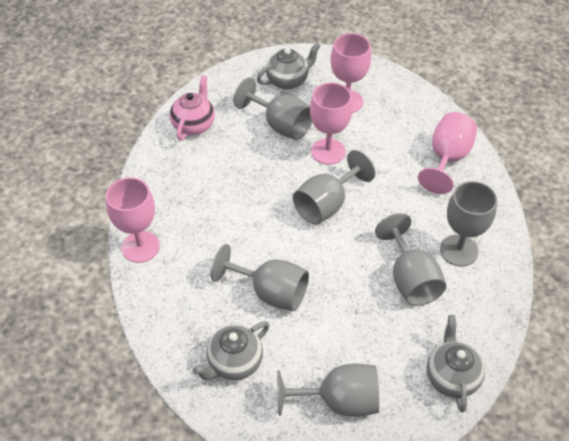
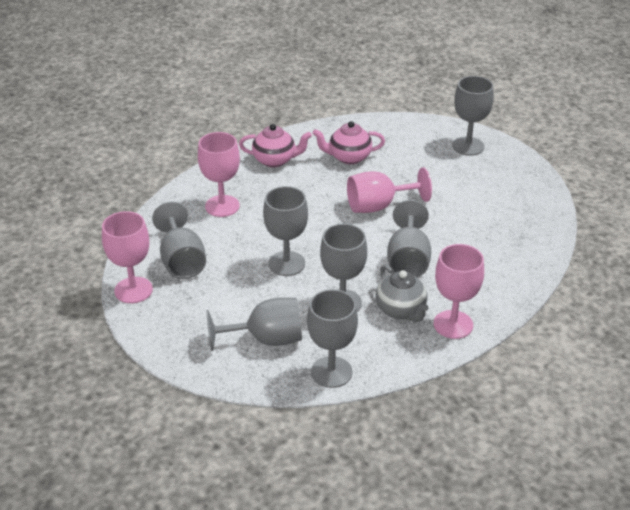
grey goblet: 6 -> 7
grey teapot: 3 -> 1
pink teapot: 1 -> 2

